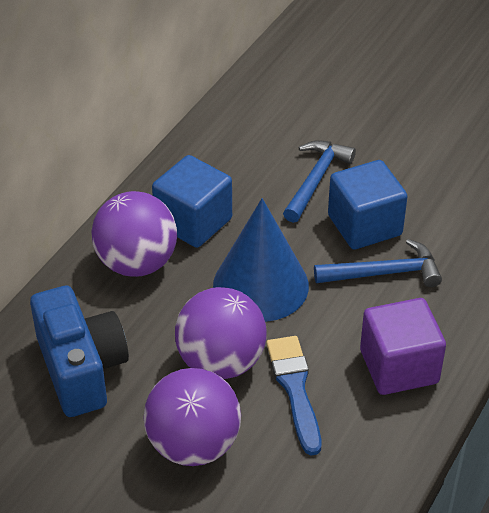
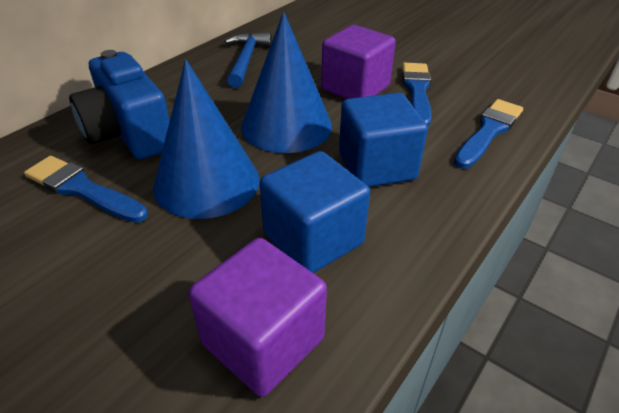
blue brush: 1 -> 3
blue cone: 1 -> 2
blue hammer: 2 -> 1
purple ball: 3 -> 0
purple cube: 1 -> 2

